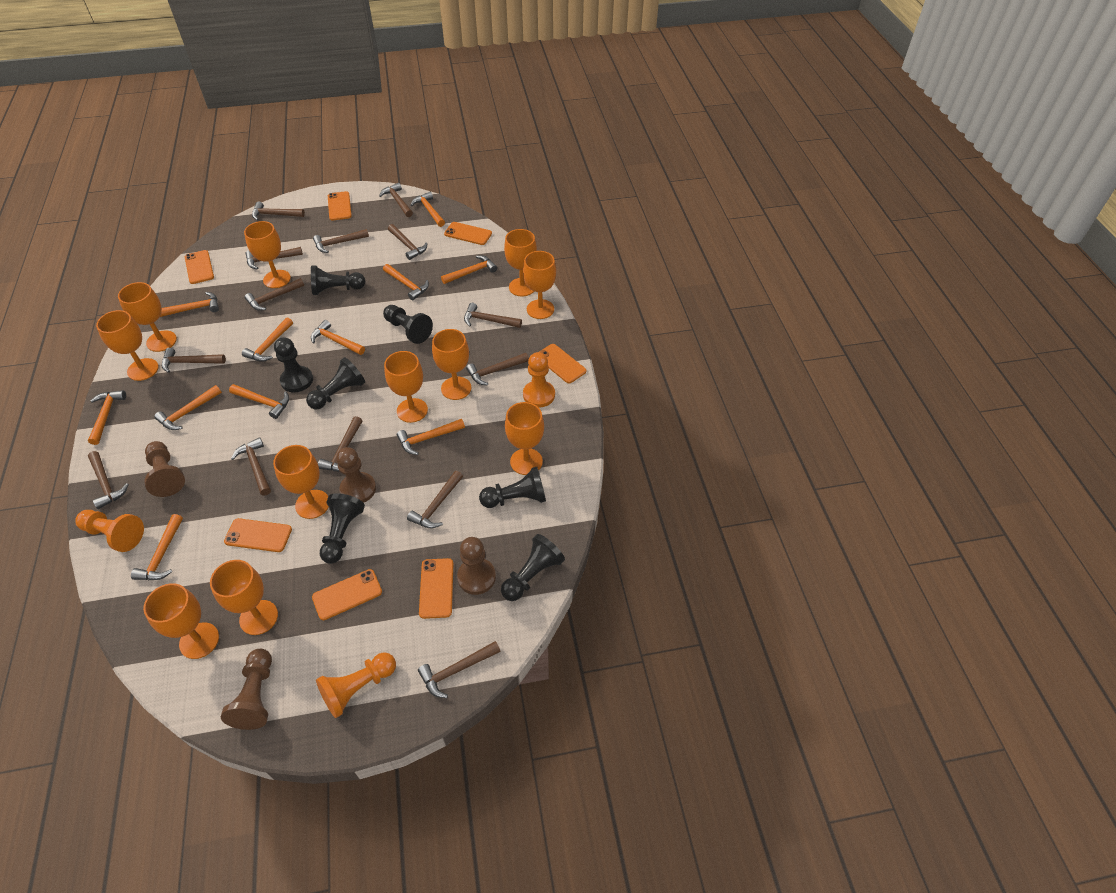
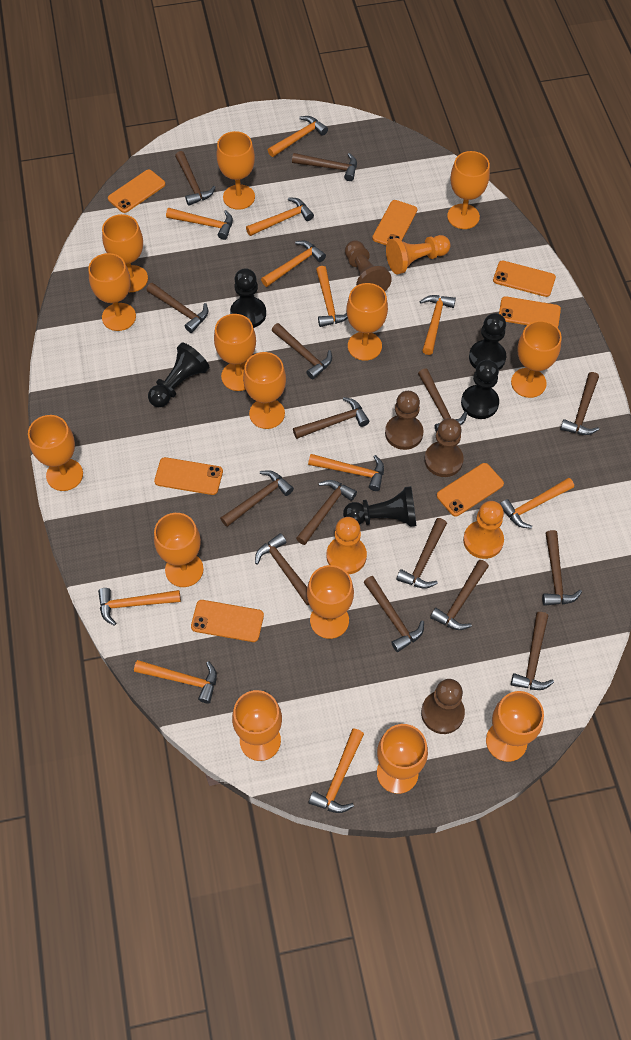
black pawn: 7 -> 5
brown hammer: 14 -> 15
orange goblet: 11 -> 14

